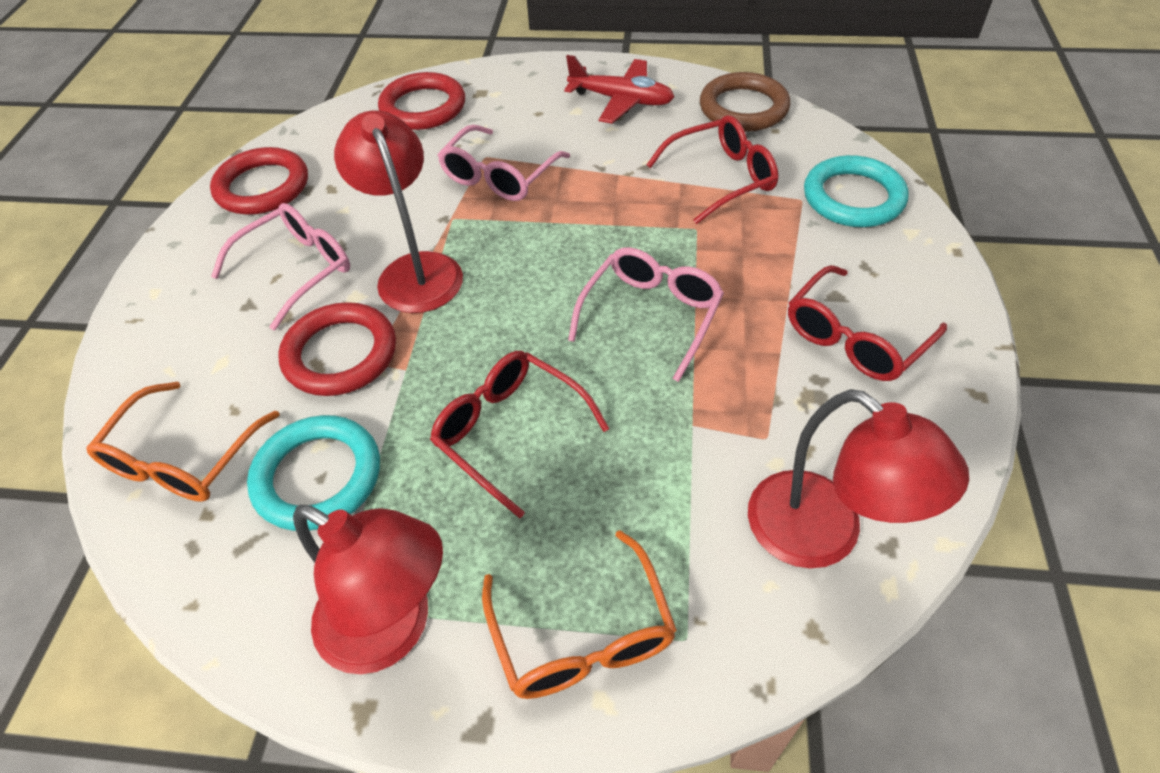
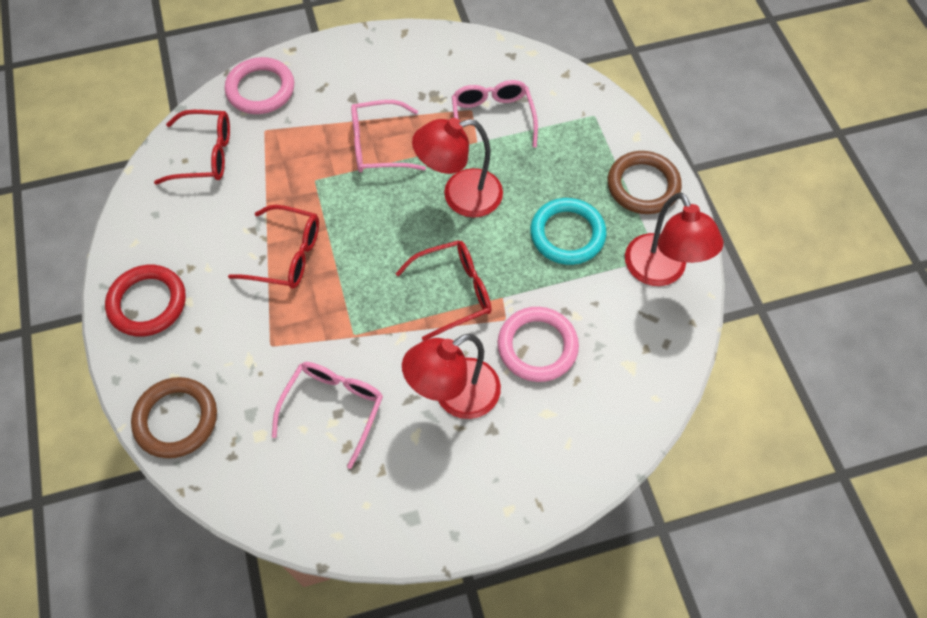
brown ring: 1 -> 2
orange glasses: 2 -> 0
pink ring: 0 -> 2
red plane: 1 -> 0
red ring: 3 -> 1
turquoise ring: 2 -> 1

